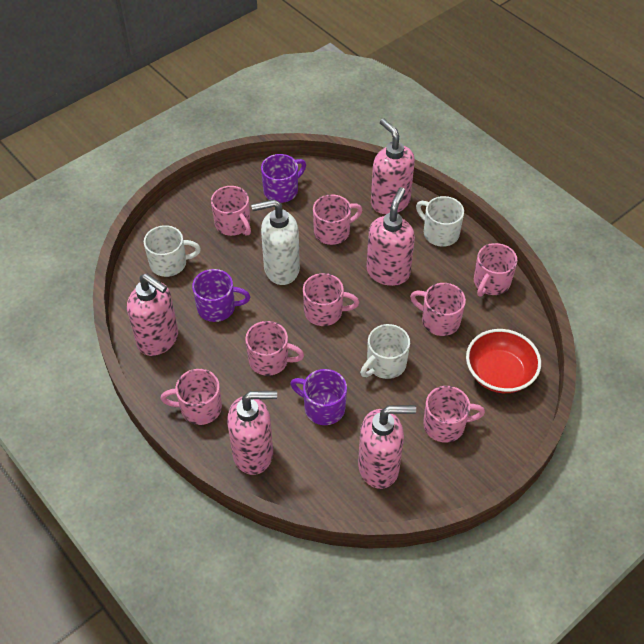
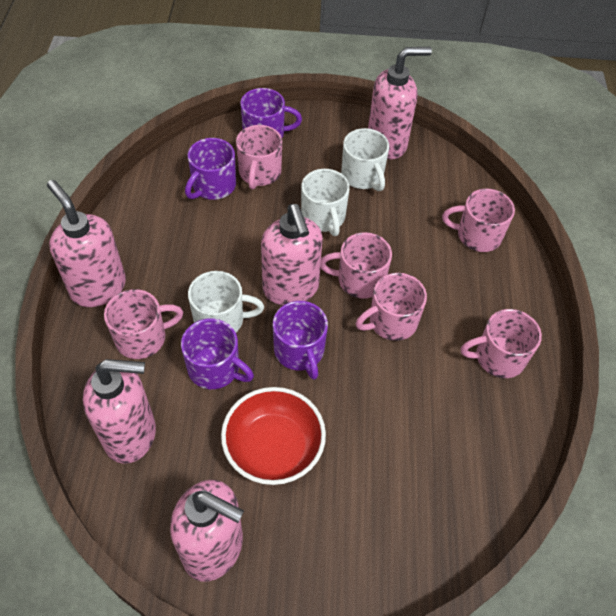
pink mug: 8 -> 6
purple mug: 3 -> 4
white soap dispenser: 1 -> 0

